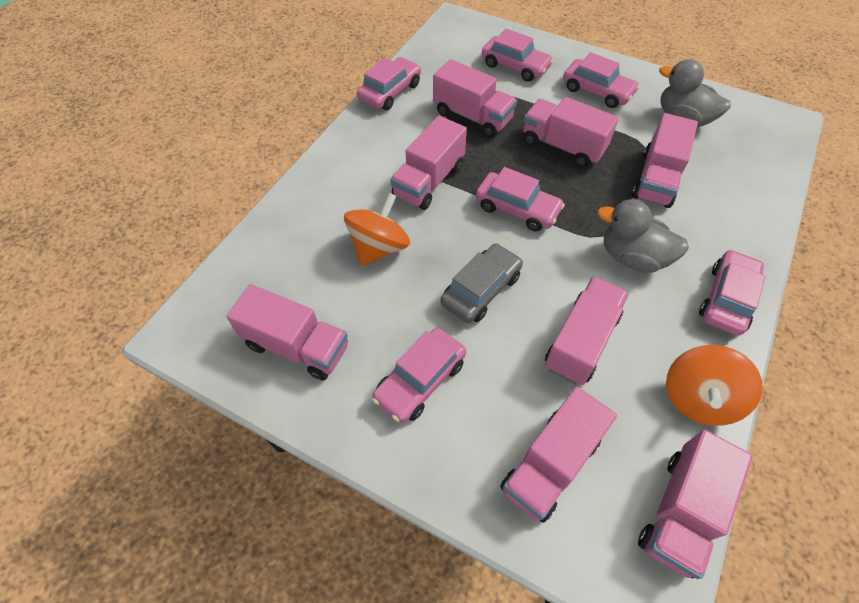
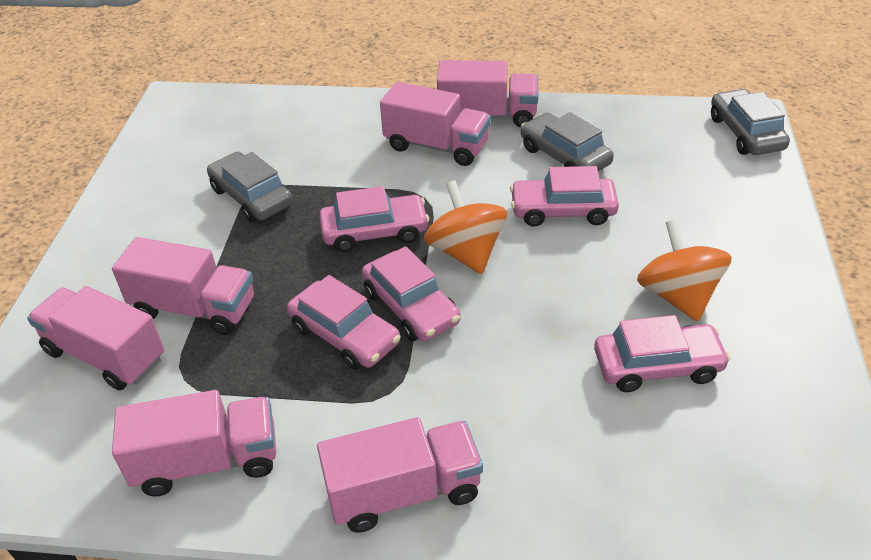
grey car: 1 -> 3
grey duck: 2 -> 0
pink car: 6 -> 5
pink truck: 8 -> 6

